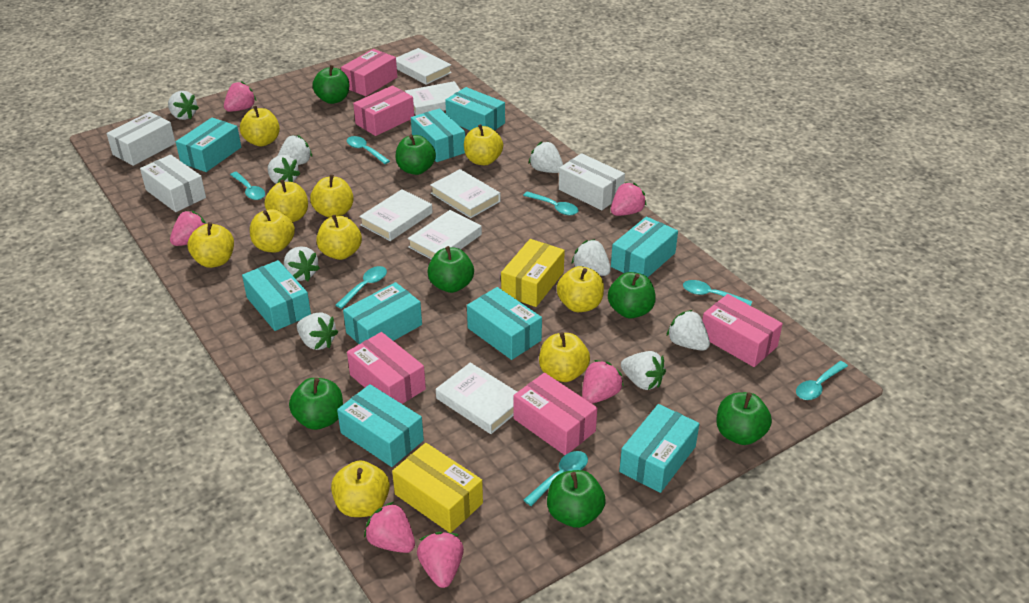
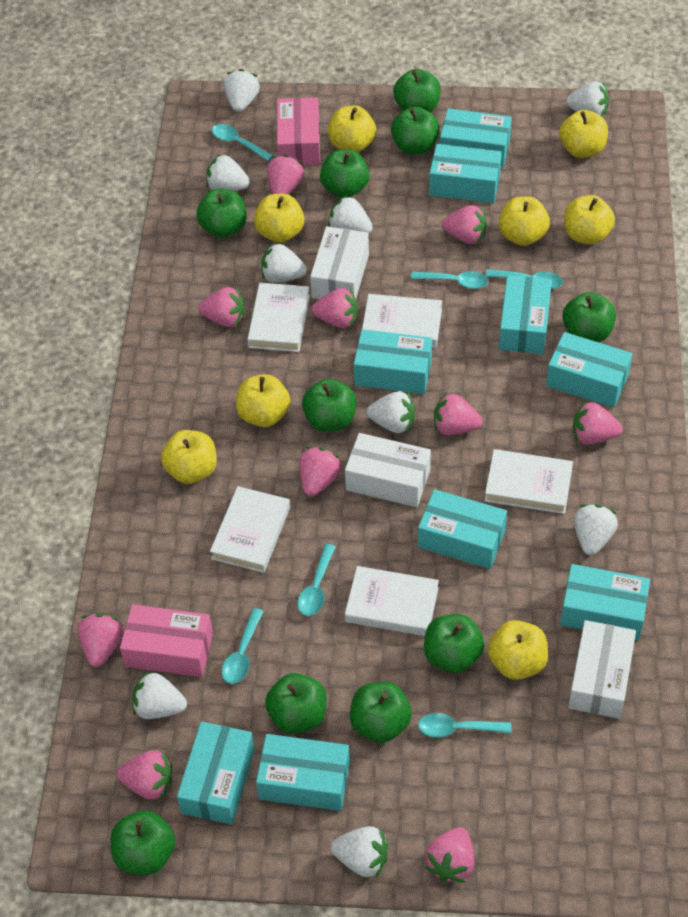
green apple: 7 -> 10
pink box: 5 -> 2
pink strawberry: 6 -> 10
turquoise spoon: 7 -> 6
white book: 6 -> 5
yellow apple: 10 -> 8
yellow box: 2 -> 0

